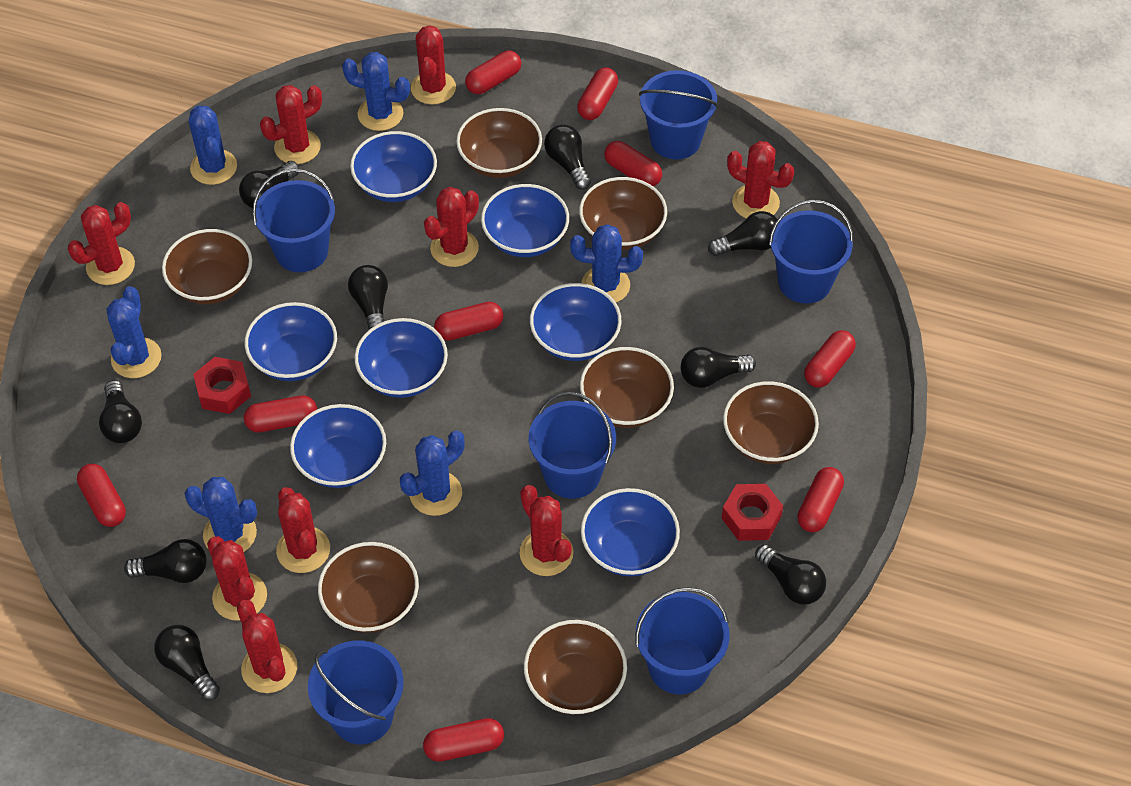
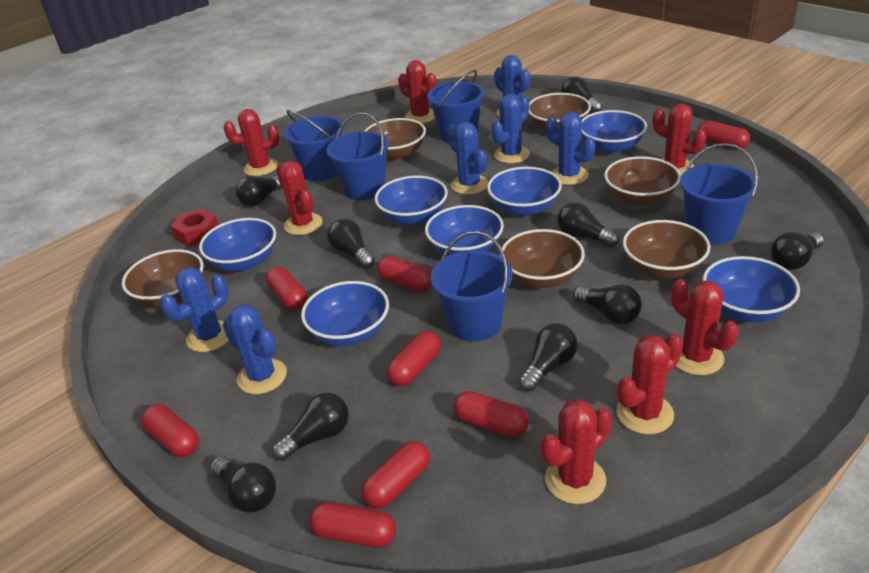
blue bucket: 6 -> 5
brown bowl: 7 -> 6
red cactus: 9 -> 7
red capsule: 9 -> 8
red nut: 2 -> 1

